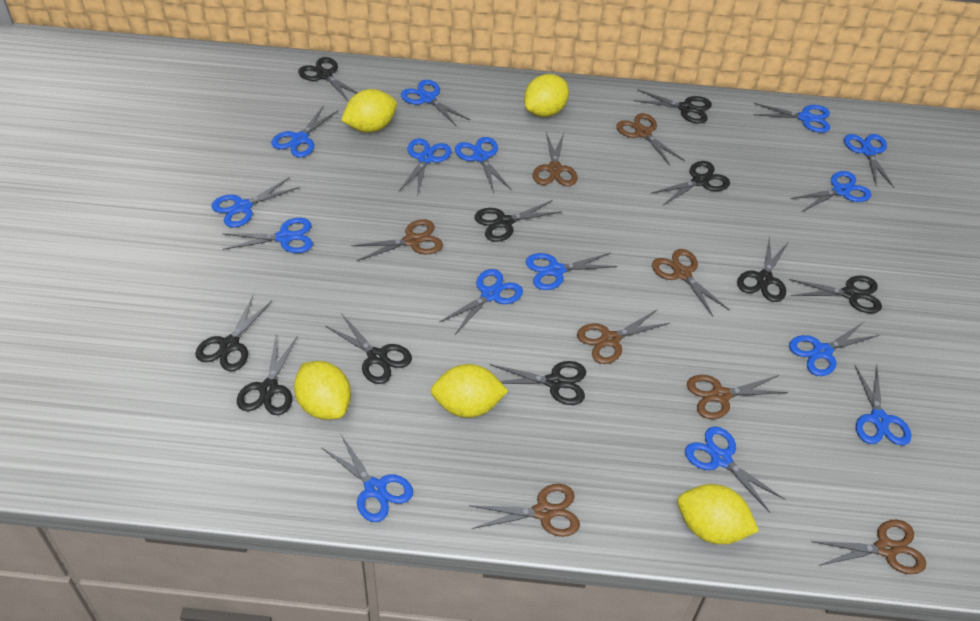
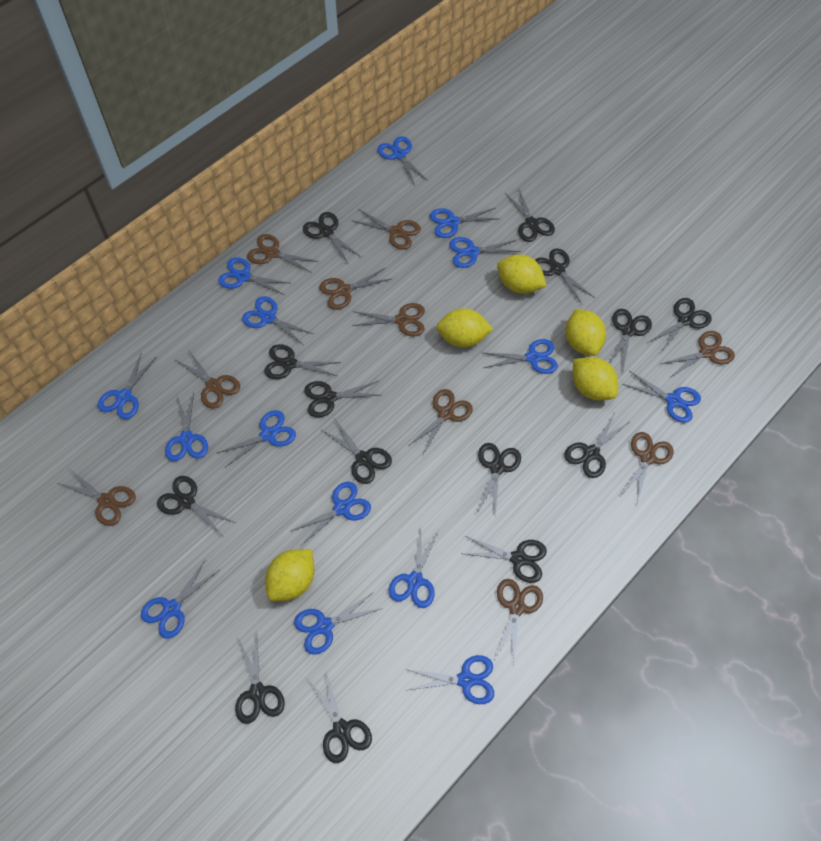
black scissors: 10 -> 14
brown scissors: 8 -> 10

